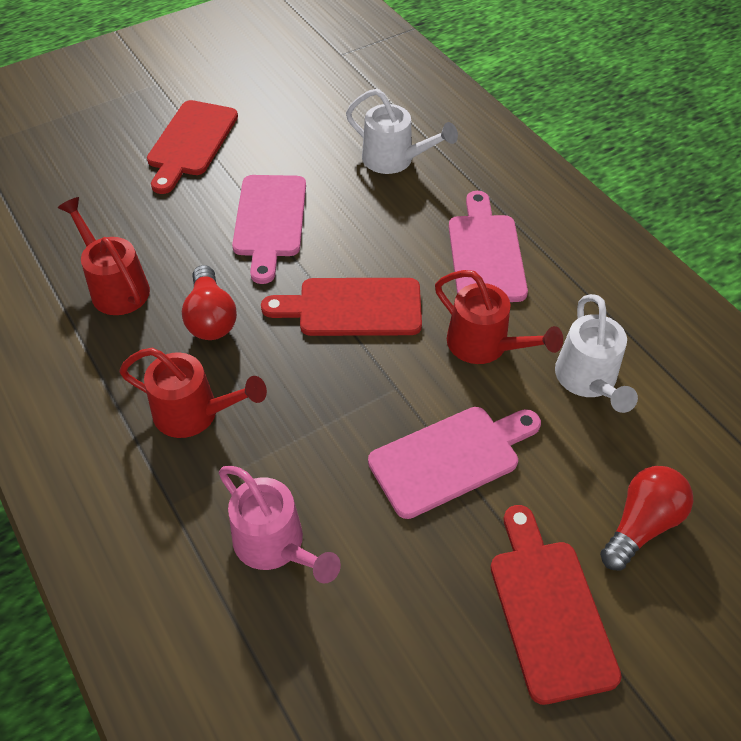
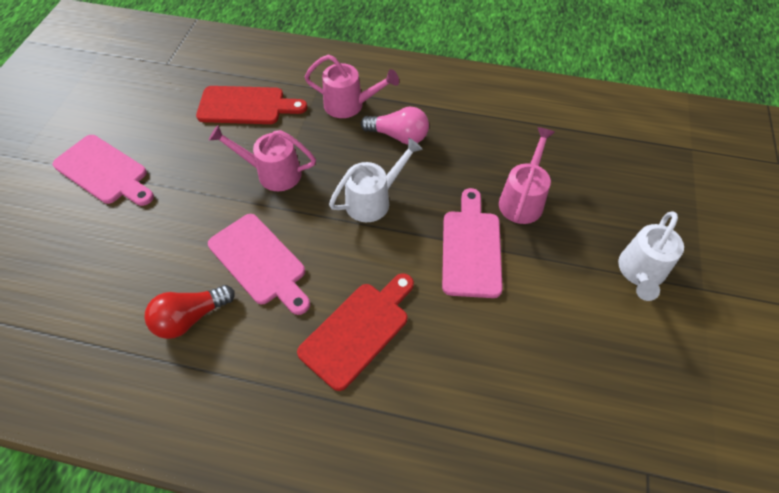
pink light bulb: 0 -> 1
pink watering can: 1 -> 3
red cutting board: 3 -> 2
red light bulb: 2 -> 1
red watering can: 3 -> 0

